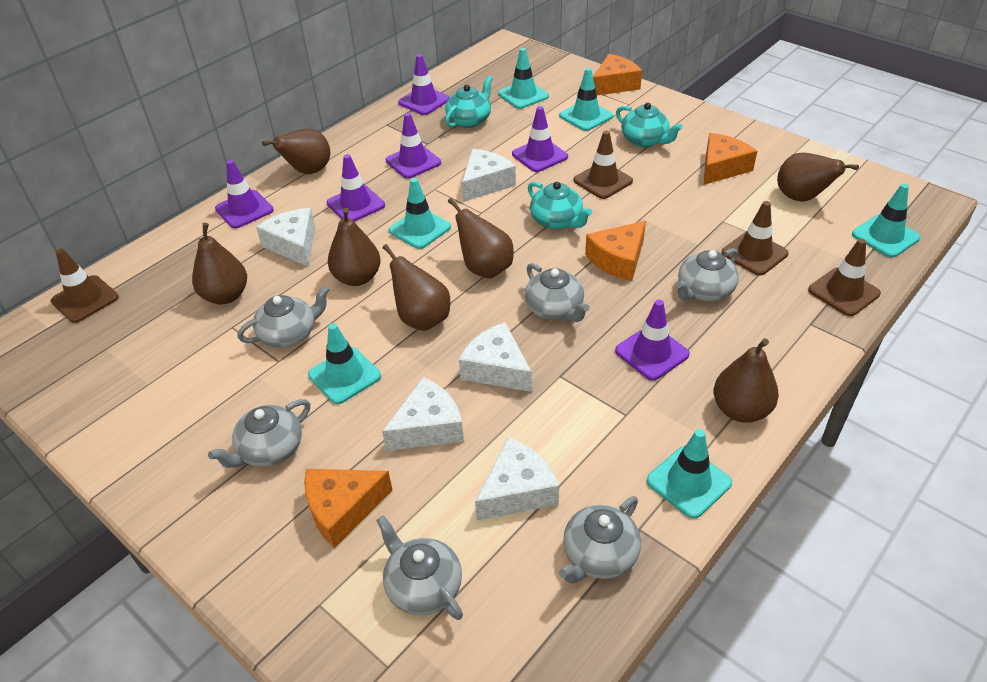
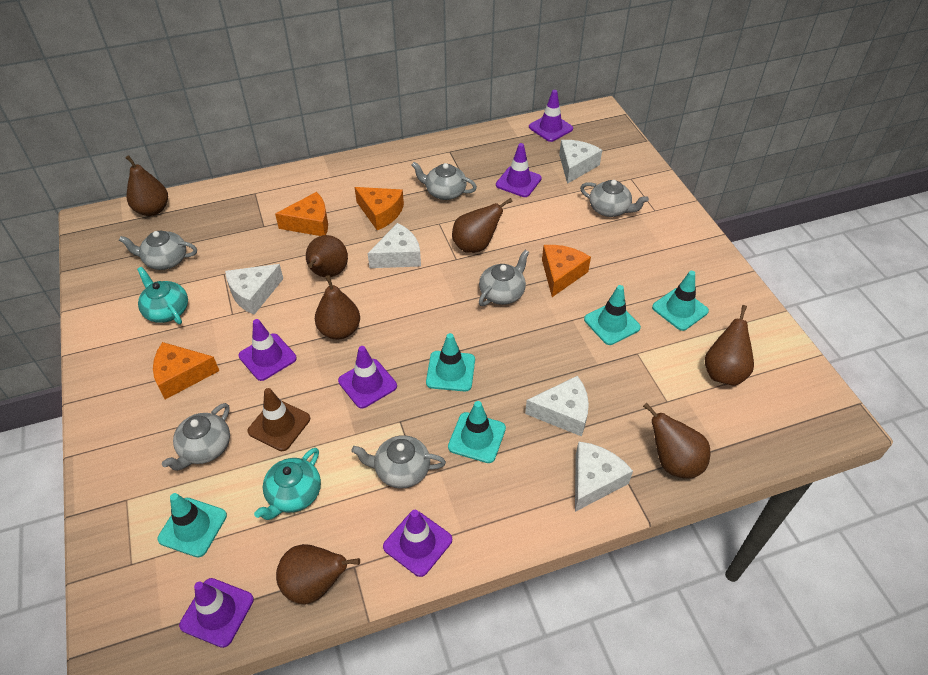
brown traffic cone: 4 -> 1
turquoise teapot: 3 -> 2
turquoise traffic cone: 6 -> 5

